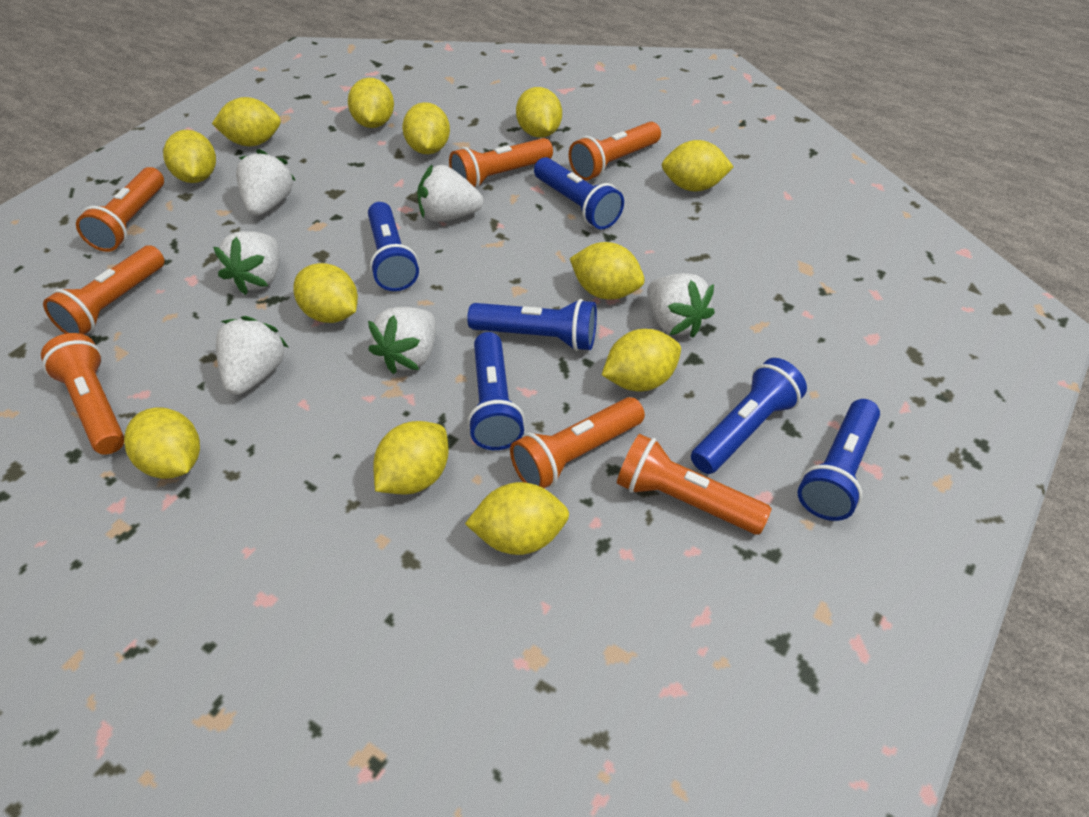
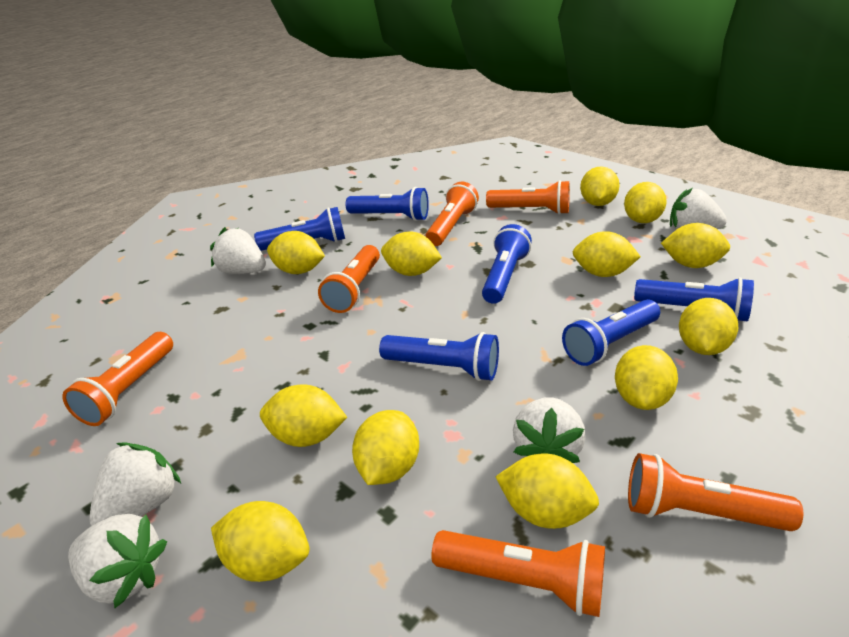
orange flashlight: 7 -> 6
white strawberry: 6 -> 5

